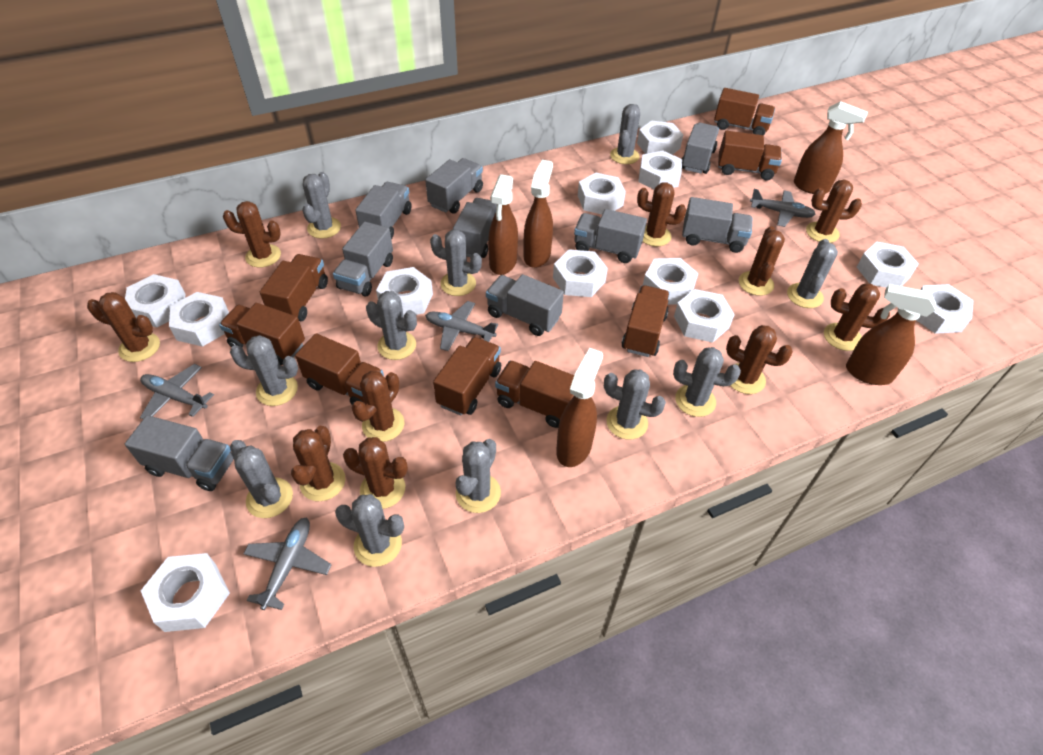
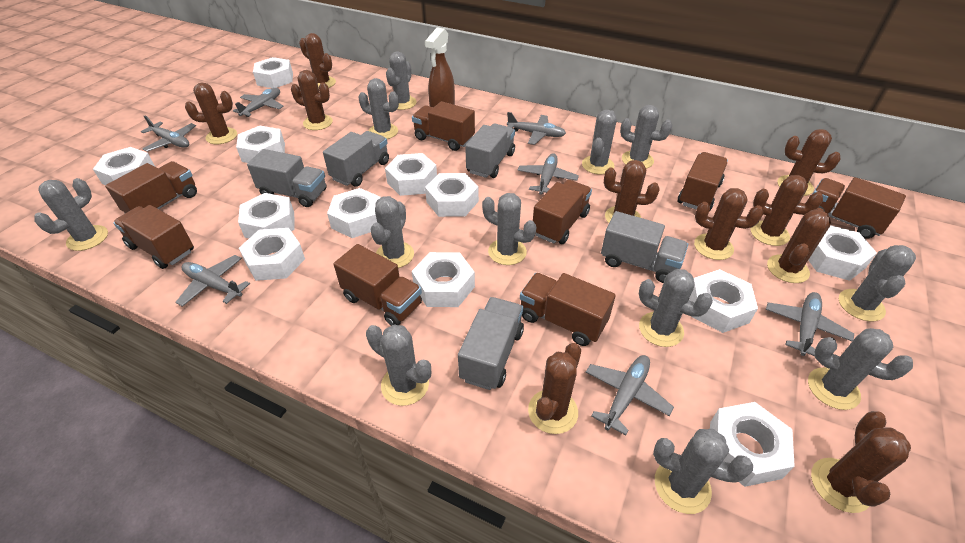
brown spray bottle: 5 -> 1
grey cactus: 11 -> 12
grey plane: 4 -> 7
grey truck: 9 -> 5

